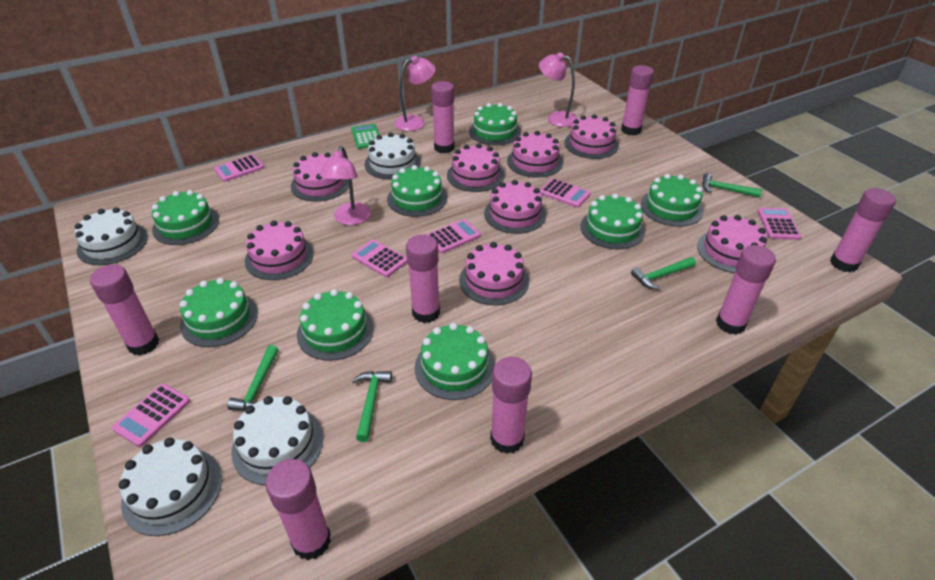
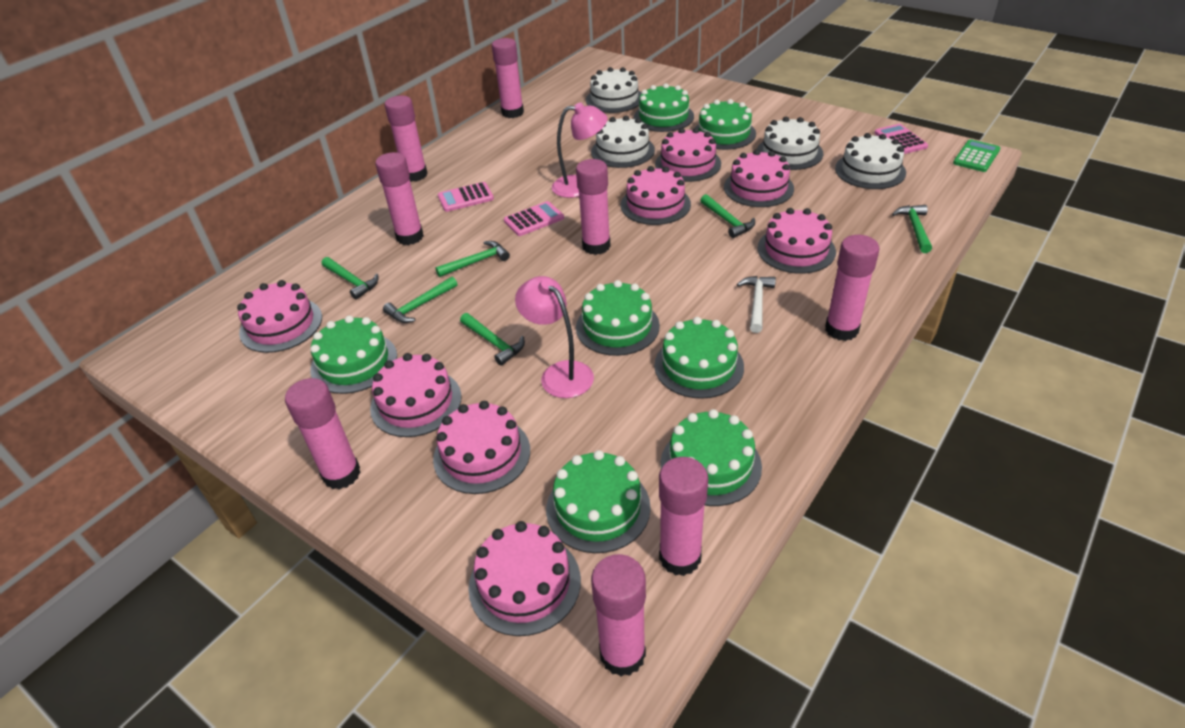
green cake: 8 -> 7
green hammer: 4 -> 6
pink calculator: 6 -> 3
pink lamp: 3 -> 2
white hammer: 0 -> 1

